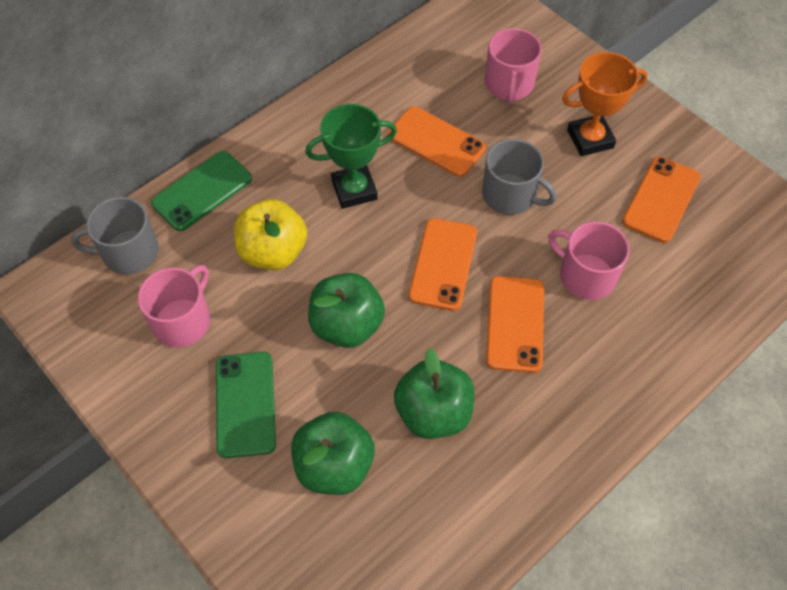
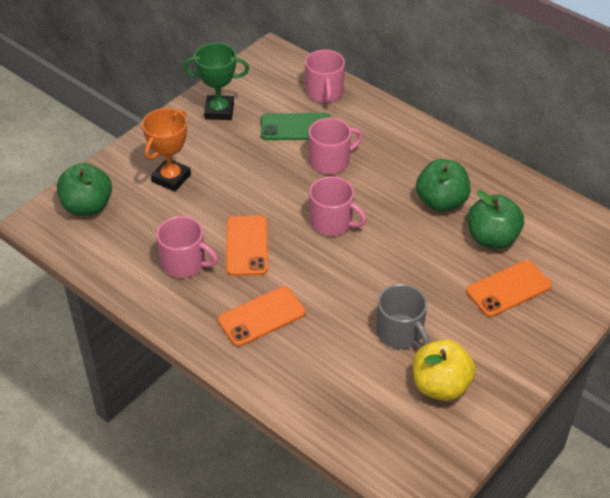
green phone: 2 -> 1
grey mug: 2 -> 1
orange phone: 4 -> 3
pink mug: 3 -> 4

